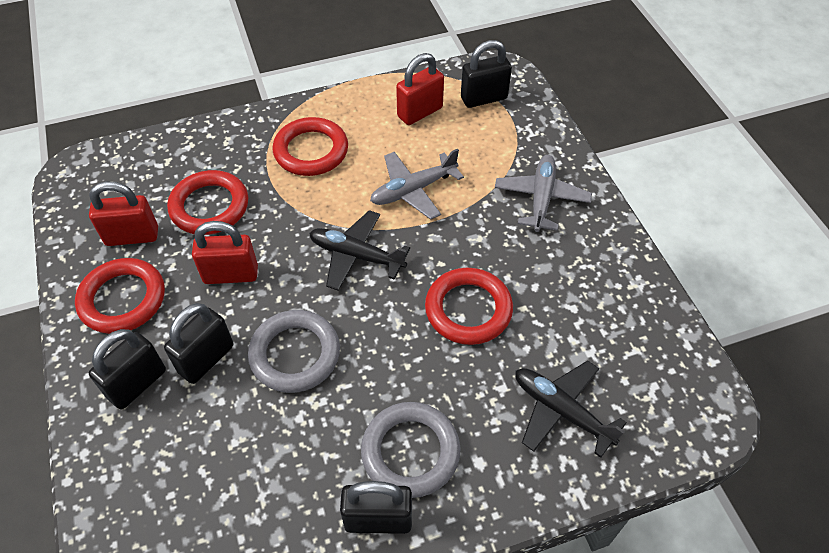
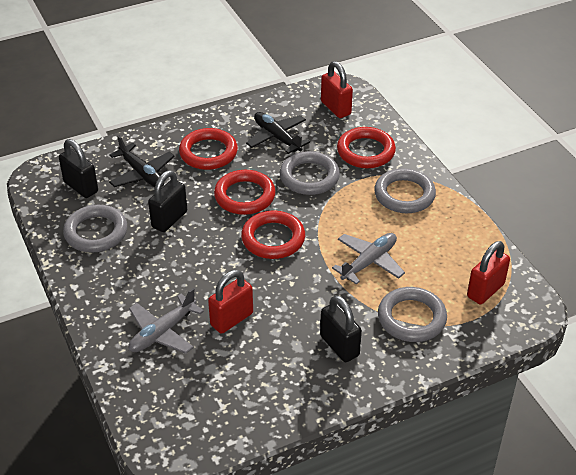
black padlock: 4 -> 3
grey ring: 2 -> 4

